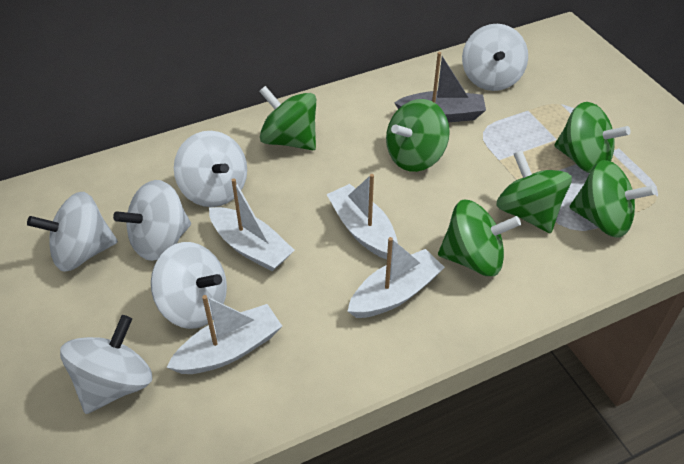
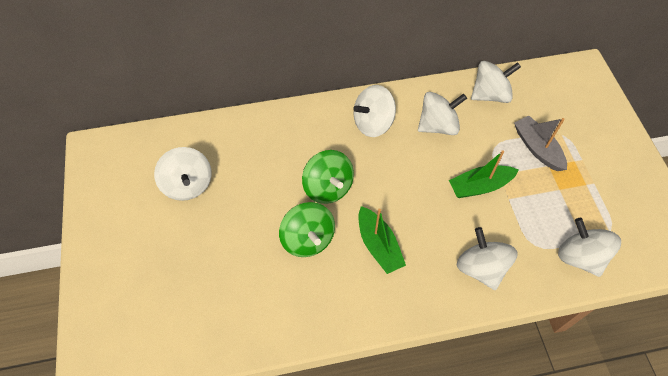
green boat: 0 -> 2
green spinning top: 6 -> 2
white boat: 4 -> 0

